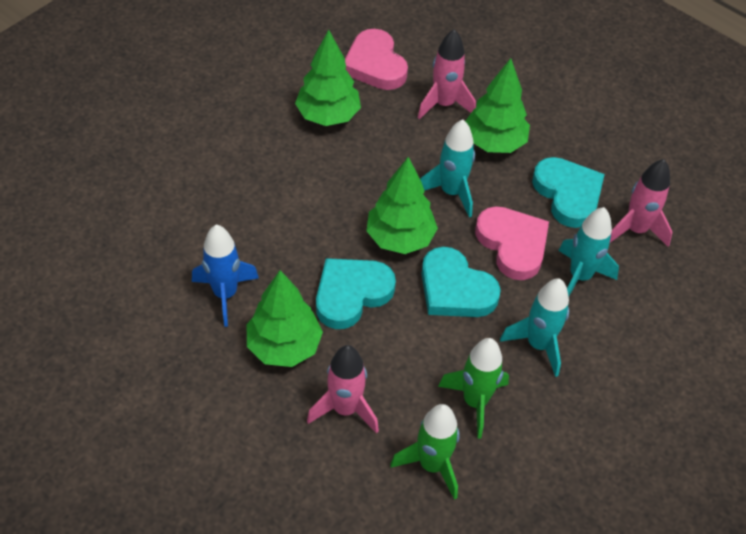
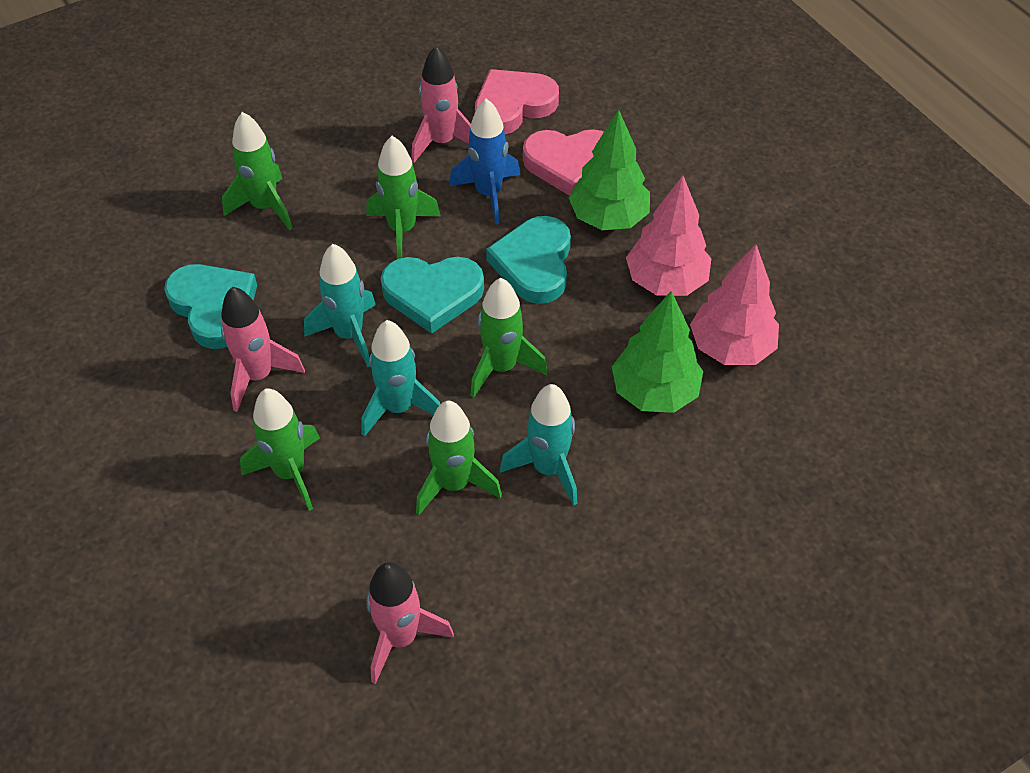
green rocket: 2 -> 5
green tree: 4 -> 2
pink tree: 0 -> 2

